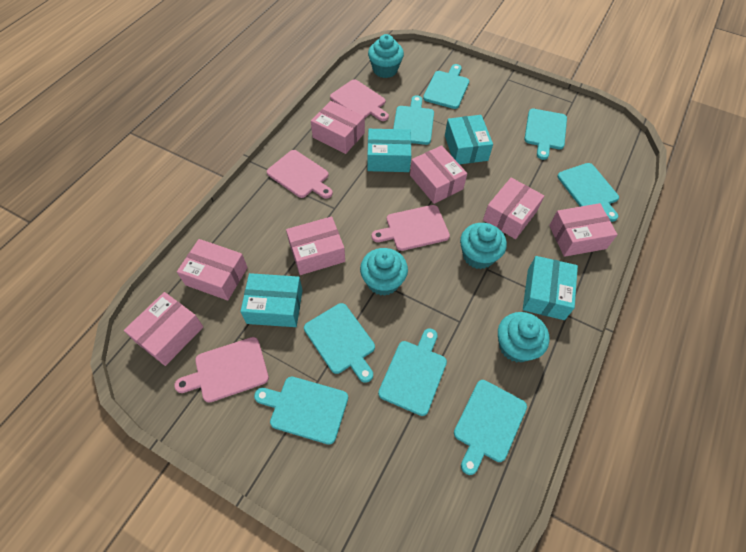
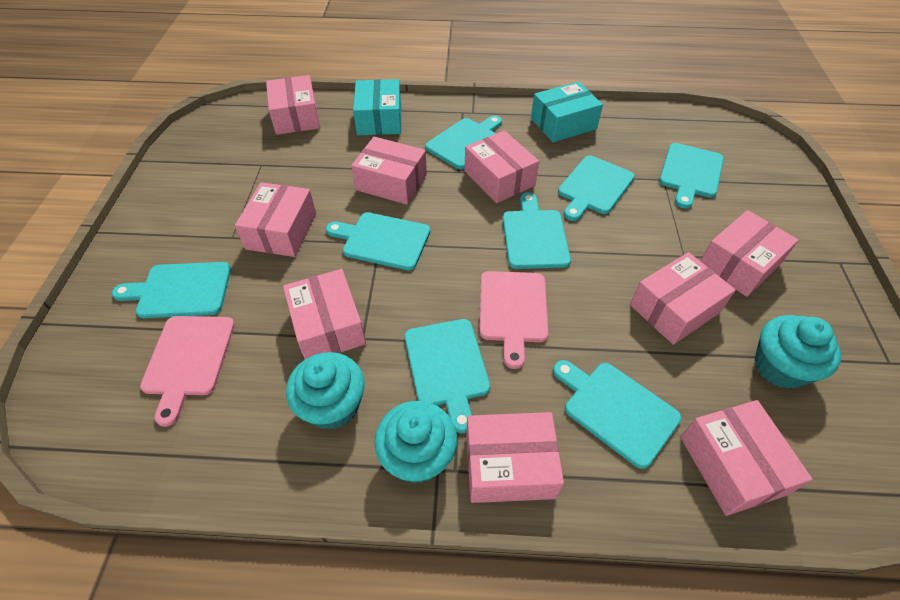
pink box: 7 -> 9
pink cutting board: 4 -> 2
turquoise box: 4 -> 2
turquoise cupcake: 4 -> 3

